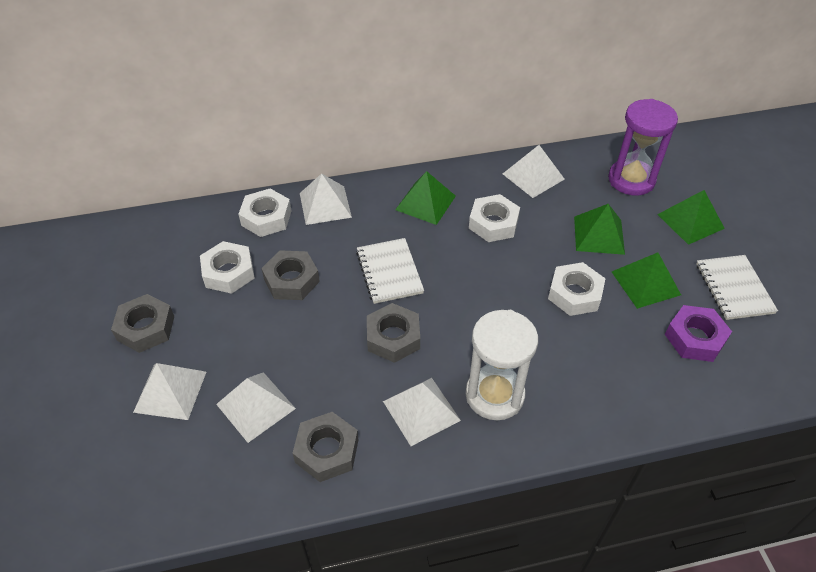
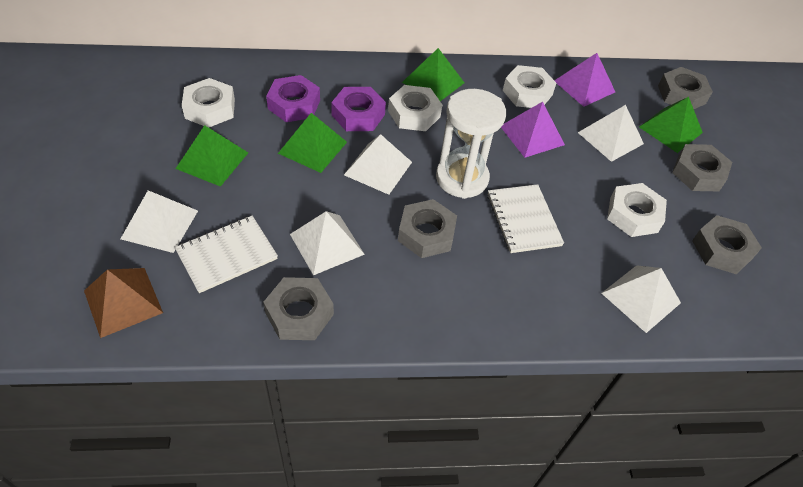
brown pyramid: 0 -> 1
grey nut: 4 -> 5
purple hourglass: 1 -> 0
purple nut: 1 -> 2
purple pyramid: 0 -> 2

